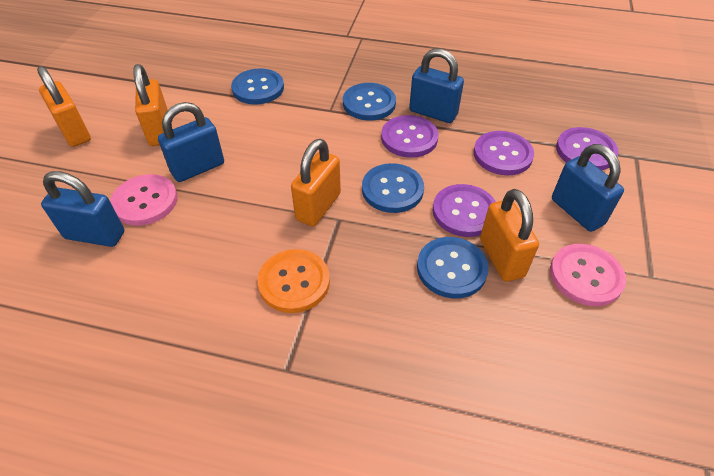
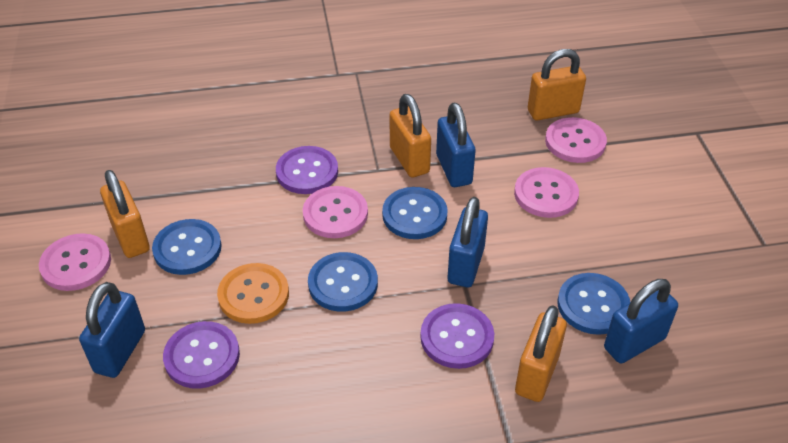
pink button: 2 -> 4
purple button: 4 -> 3

